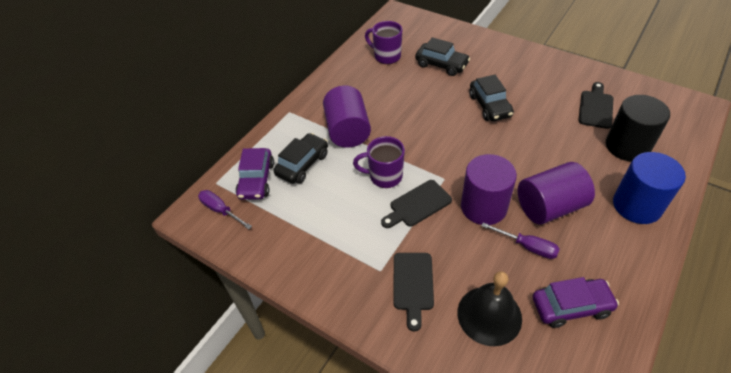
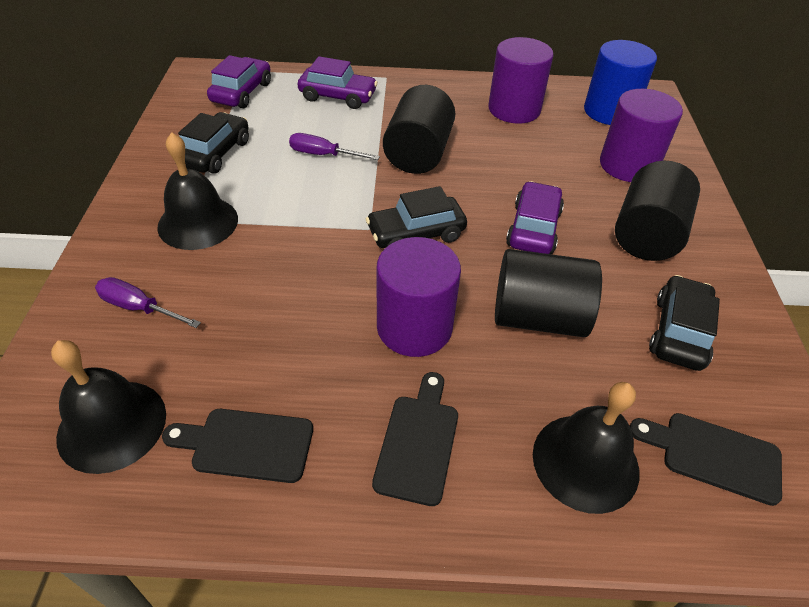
black bell: 1 -> 3
black cylinder: 1 -> 3
purple car: 2 -> 3
purple mug: 2 -> 0

